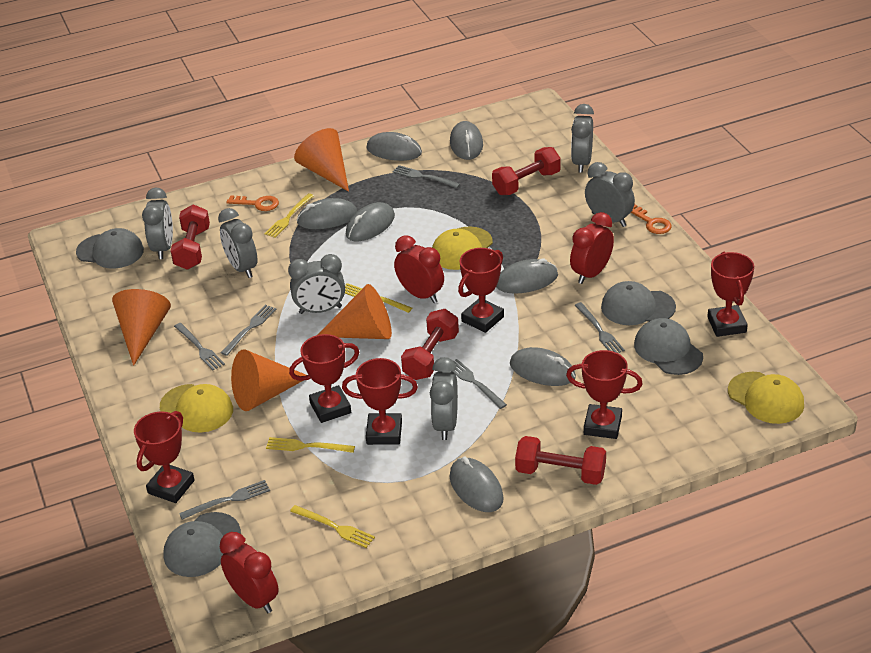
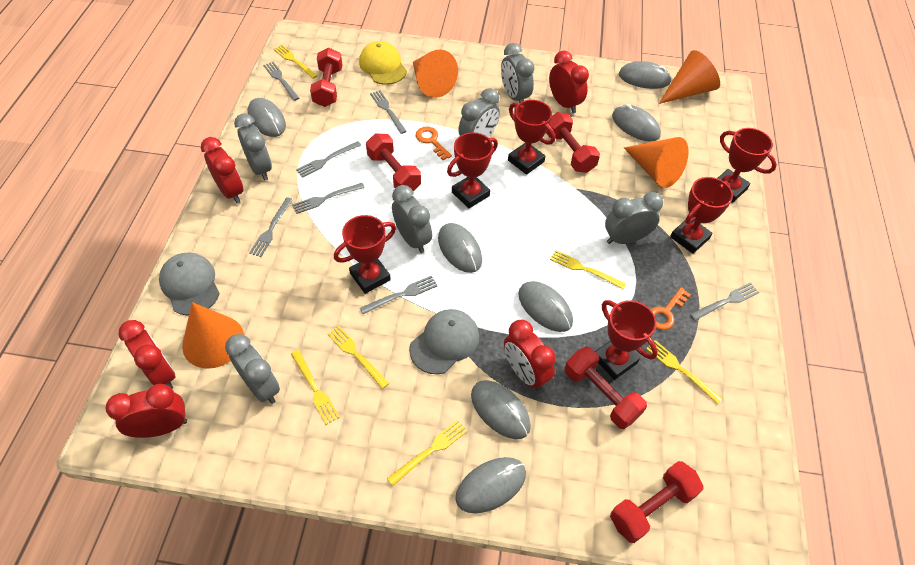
grey cap: 4 -> 2
grey fork: 6 -> 7
red clock: 3 -> 5
red dumbbell: 4 -> 5
yellow cap: 3 -> 1
yellow fork: 4 -> 6

